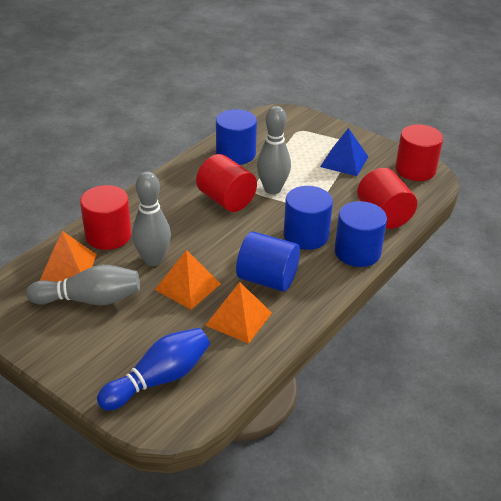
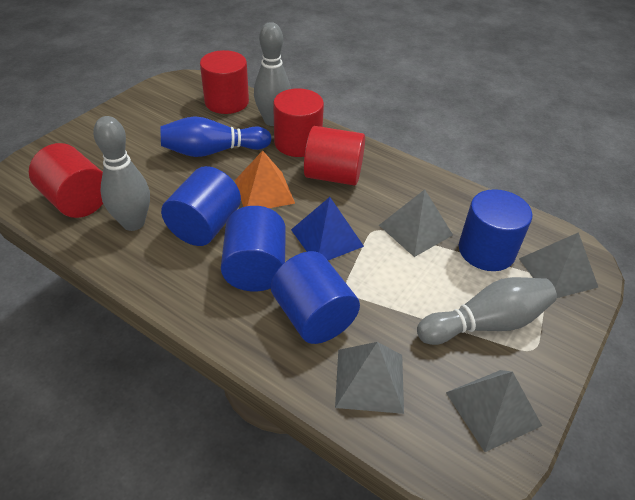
grey pyramid: 0 -> 4
orange pyramid: 3 -> 1

